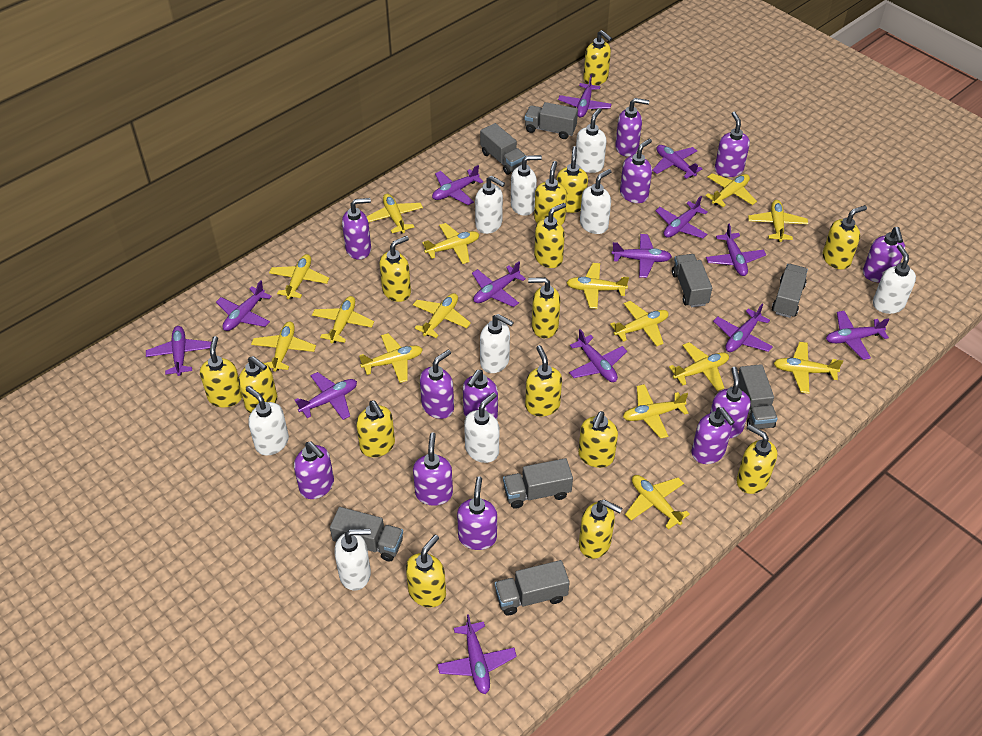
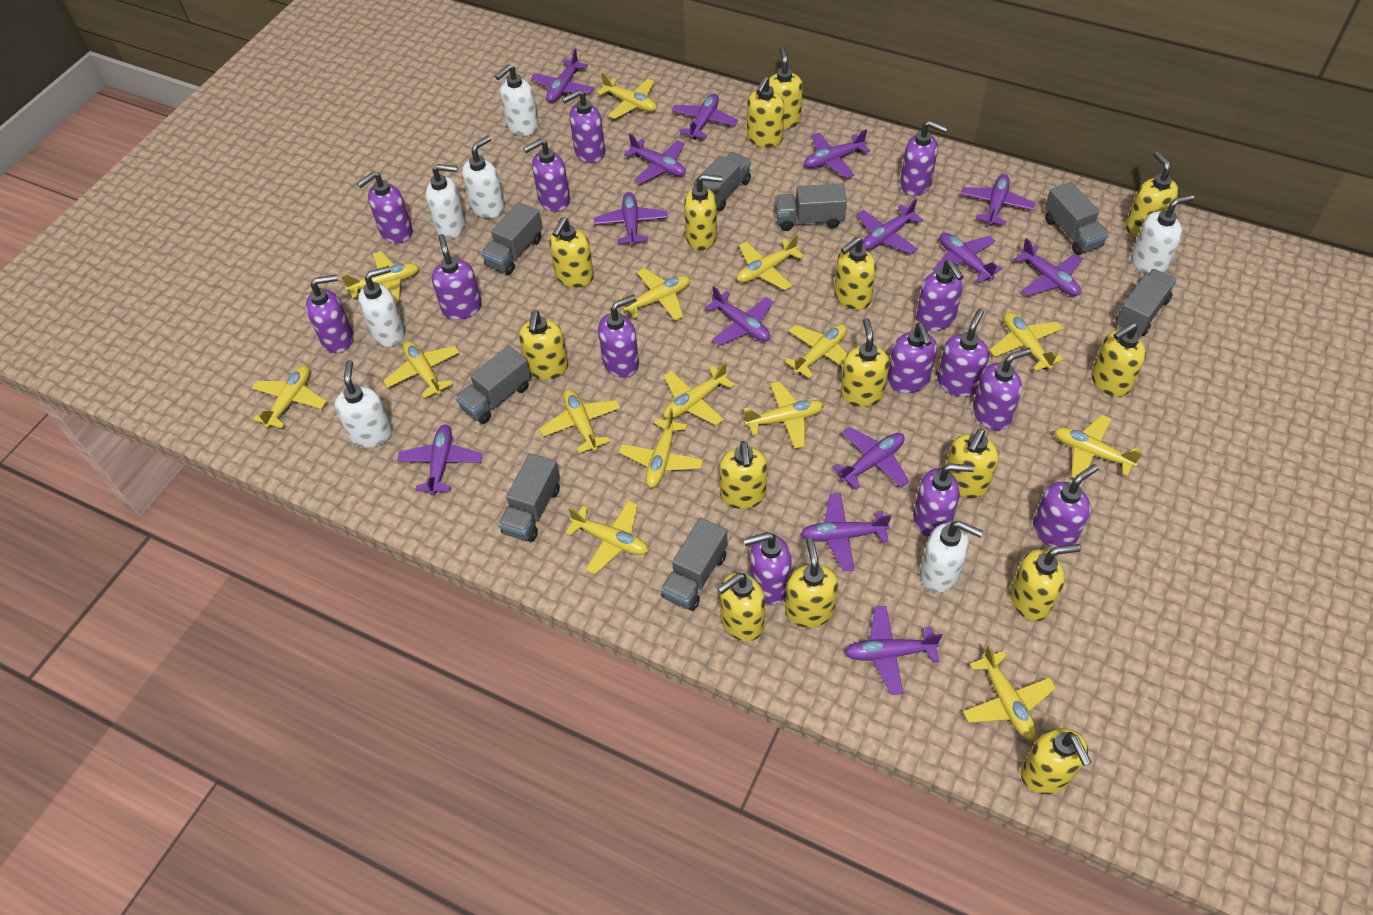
purple soap dispenser: 12 -> 14
white soap dispenser: 9 -> 7

